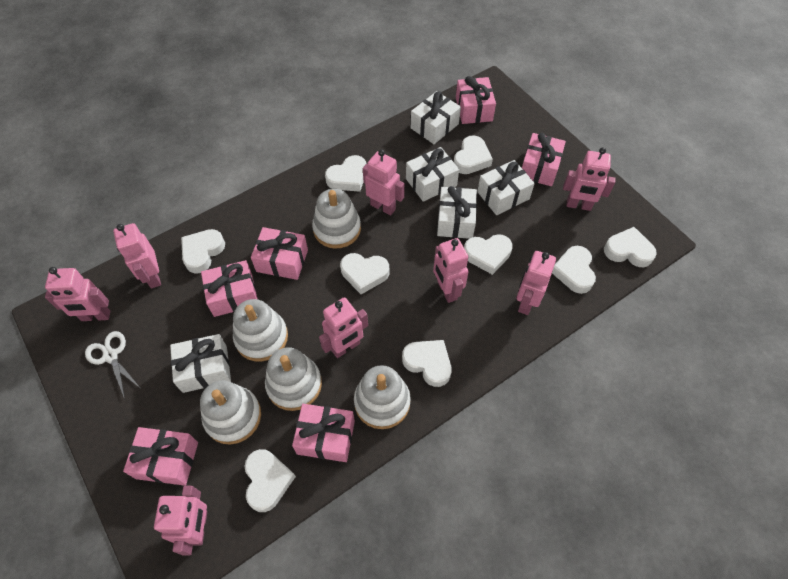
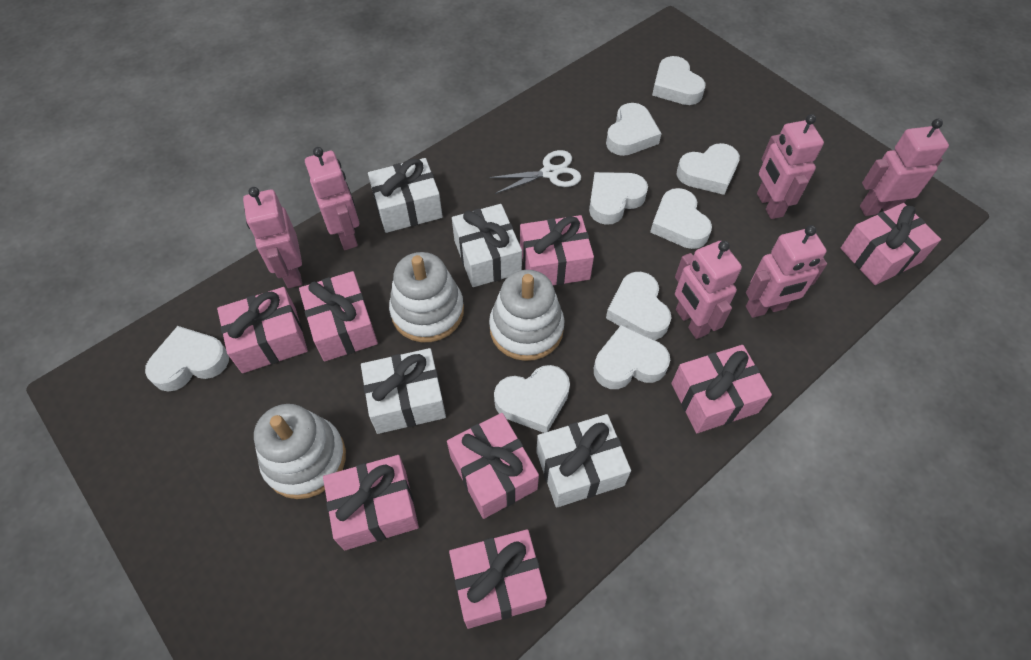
pink gift: 6 -> 8
pink robot: 8 -> 6
white gift: 5 -> 4
white stacking toy: 5 -> 3

